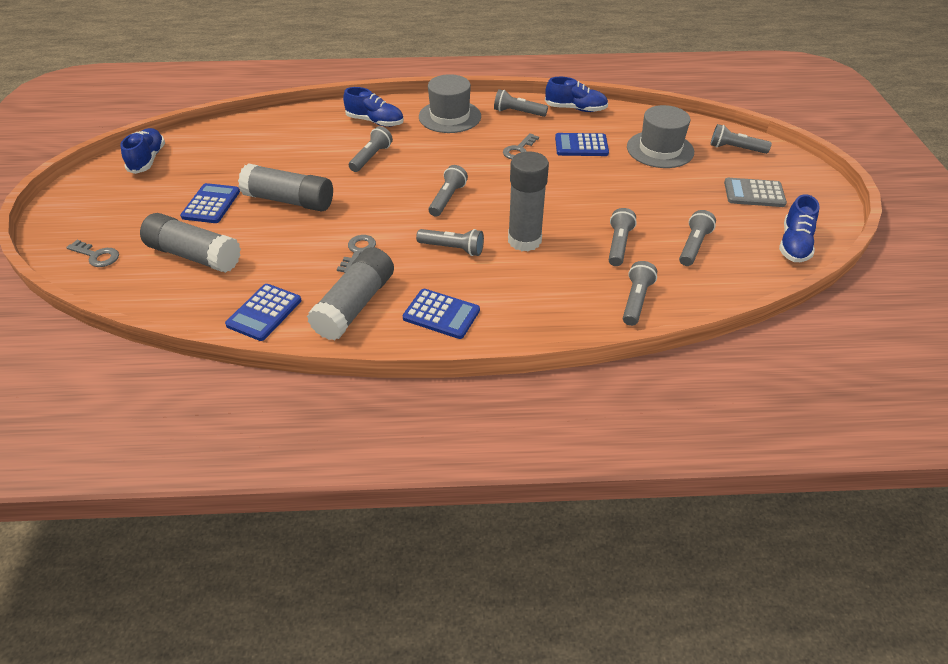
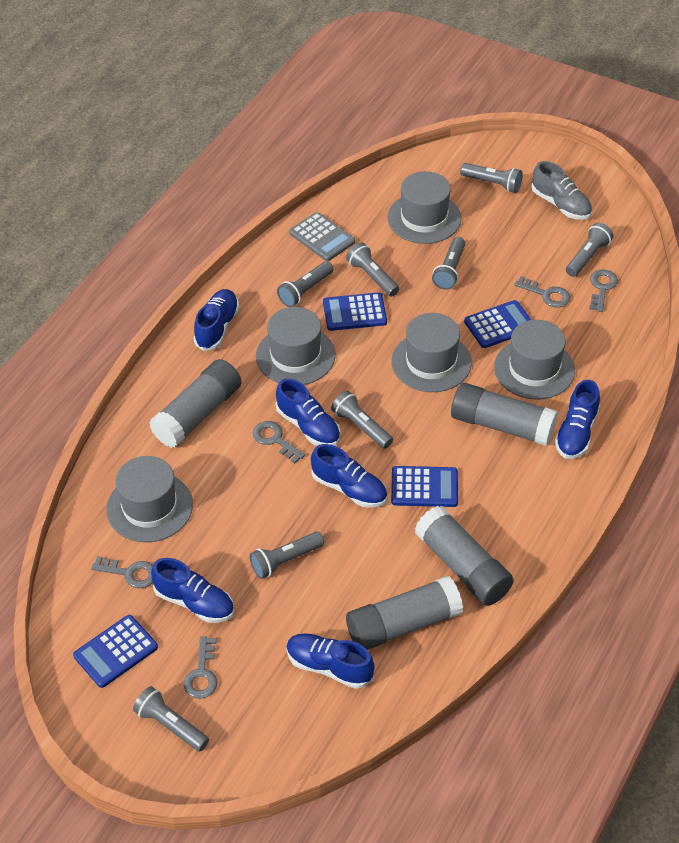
blue shoe: 4 -> 6
grey hat: 2 -> 5
grey key: 3 -> 5
grey shoe: 0 -> 1

